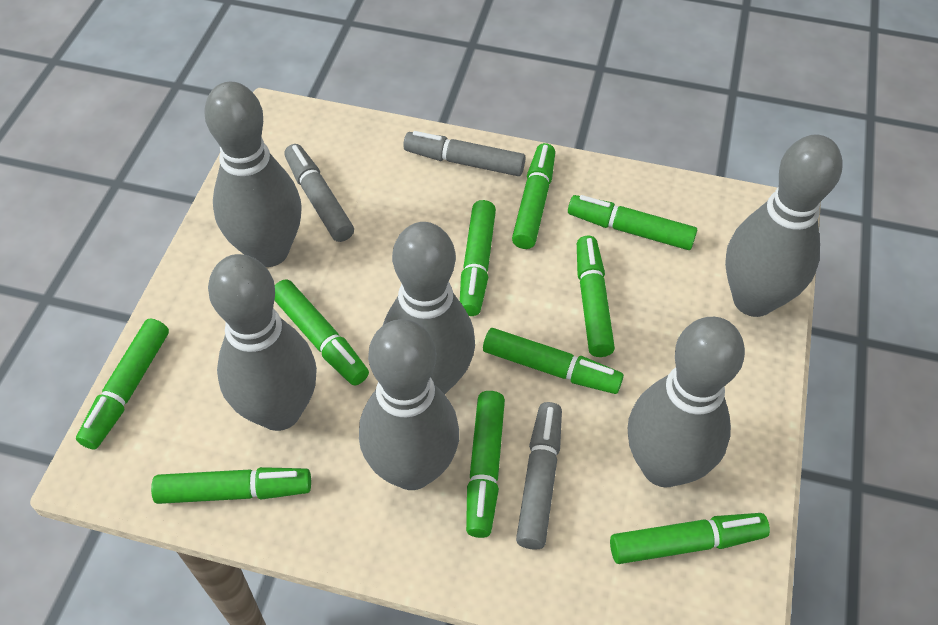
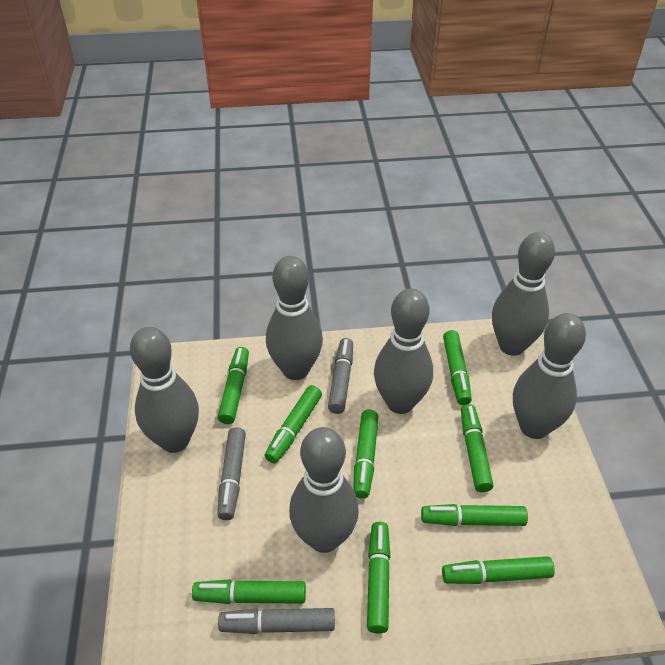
green marker: 10 -> 9

